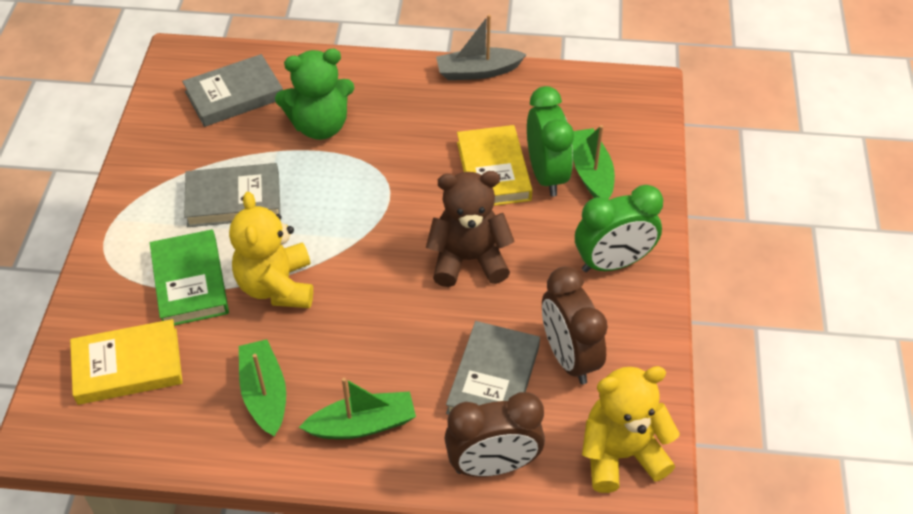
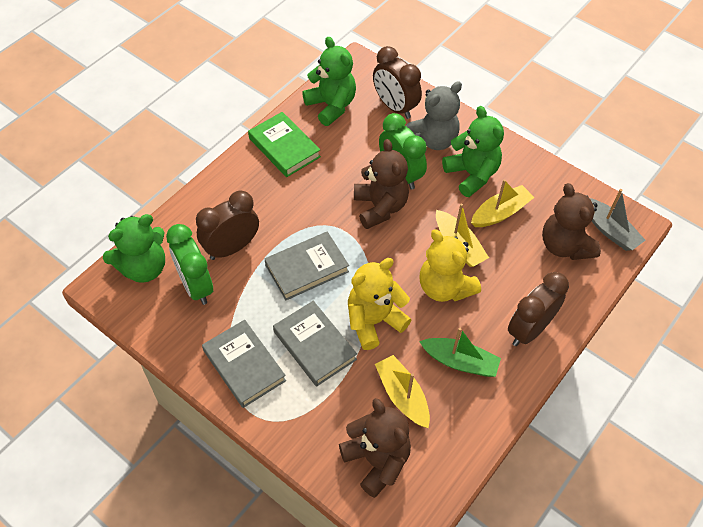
brown clock: 2 -> 3
brown teddy bear: 1 -> 3
green boat: 3 -> 1
green teddy bear: 1 -> 3
grey teddy bear: 0 -> 1
yellow boat: 0 -> 3
yellow book: 2 -> 0

